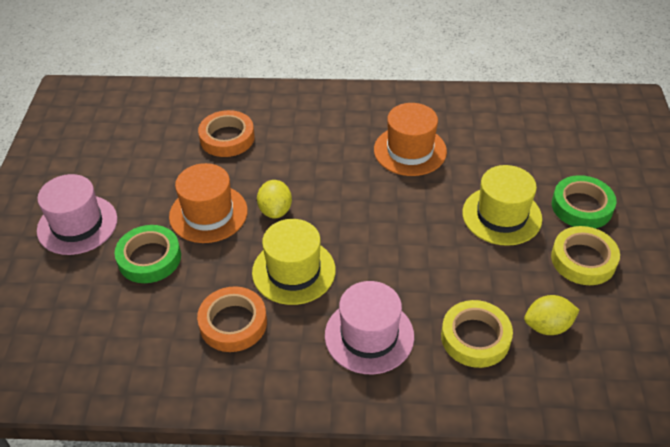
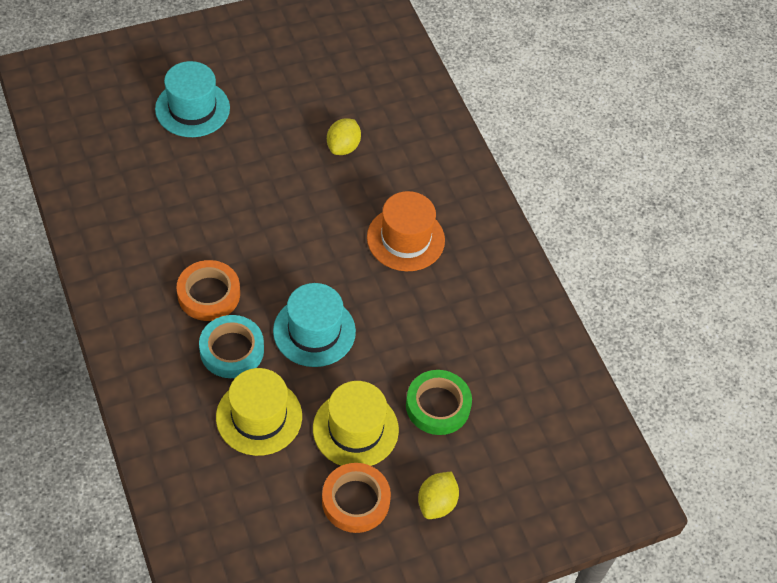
green tape: 2 -> 1
orange hat: 2 -> 1
pink hat: 2 -> 0
turquoise hat: 0 -> 2
turquoise tape: 0 -> 1
yellow tape: 2 -> 0

